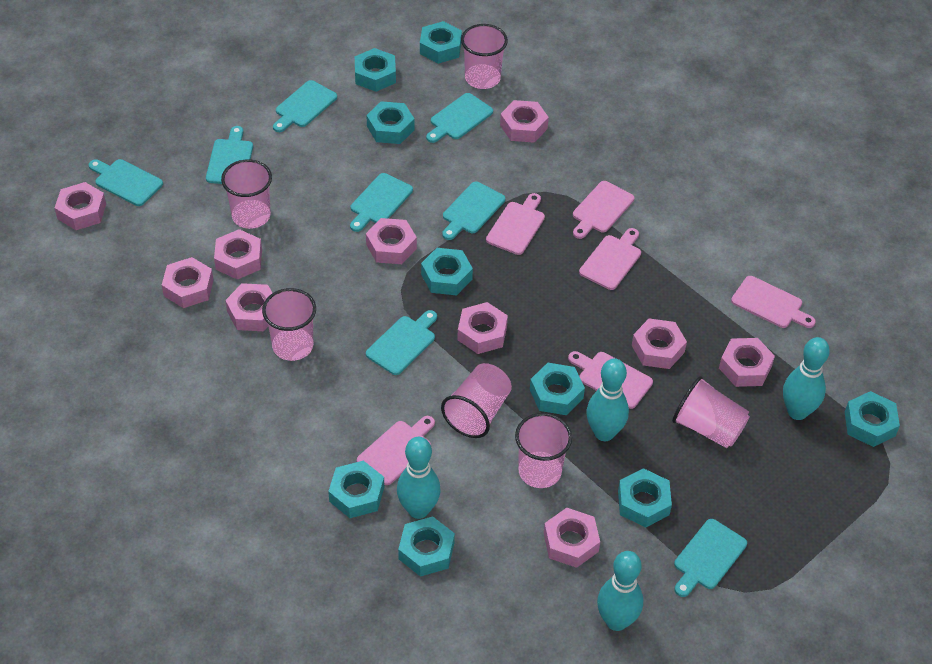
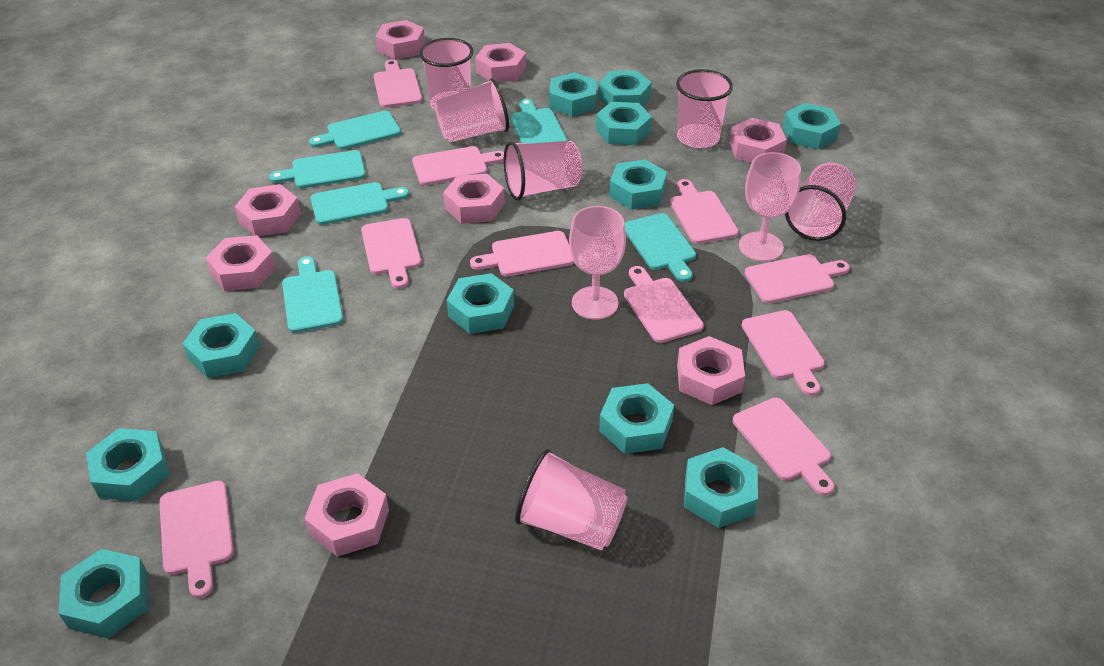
pink cutting board: 6 -> 10
pink goblet: 0 -> 2
pink nut: 10 -> 8
turquoise bowling pin: 4 -> 0
turquoise cutting board: 8 -> 6
turquoise nut: 9 -> 11

